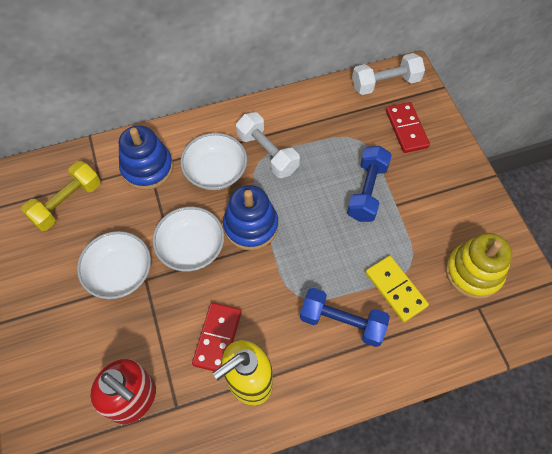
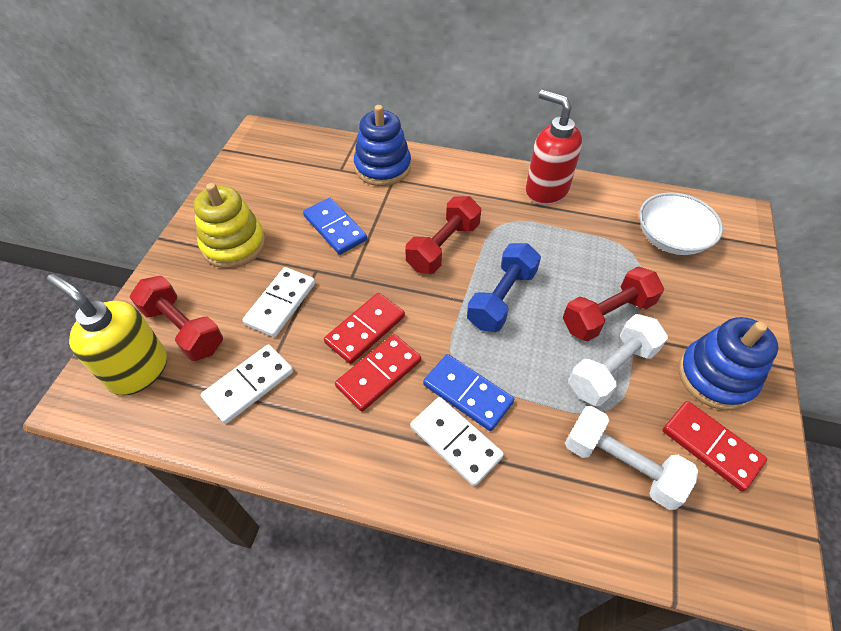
blue domino: 0 -> 2
blue dumbbell: 2 -> 1
red domino: 2 -> 3
red dumbbell: 0 -> 3
white bowl: 3 -> 1
white domino: 0 -> 3
yellow domino: 1 -> 0
yellow dumbbell: 1 -> 0

